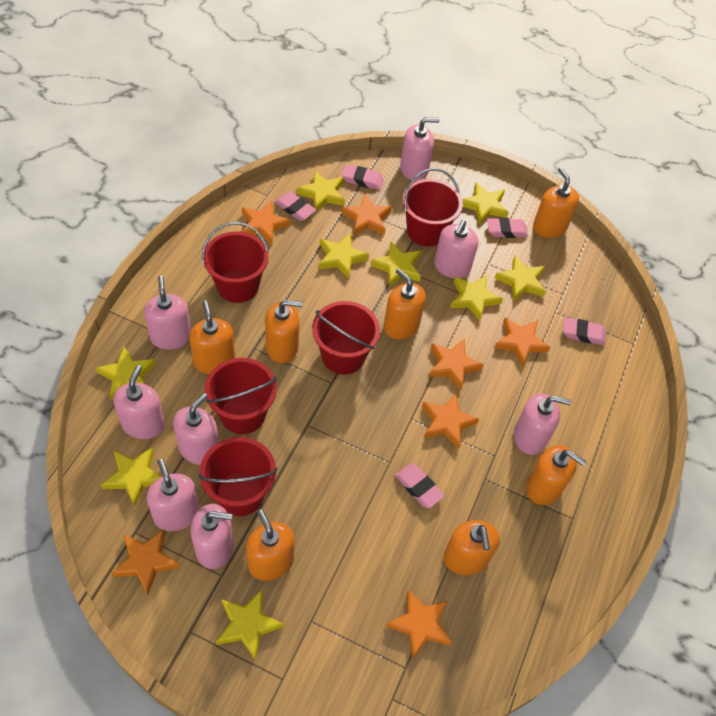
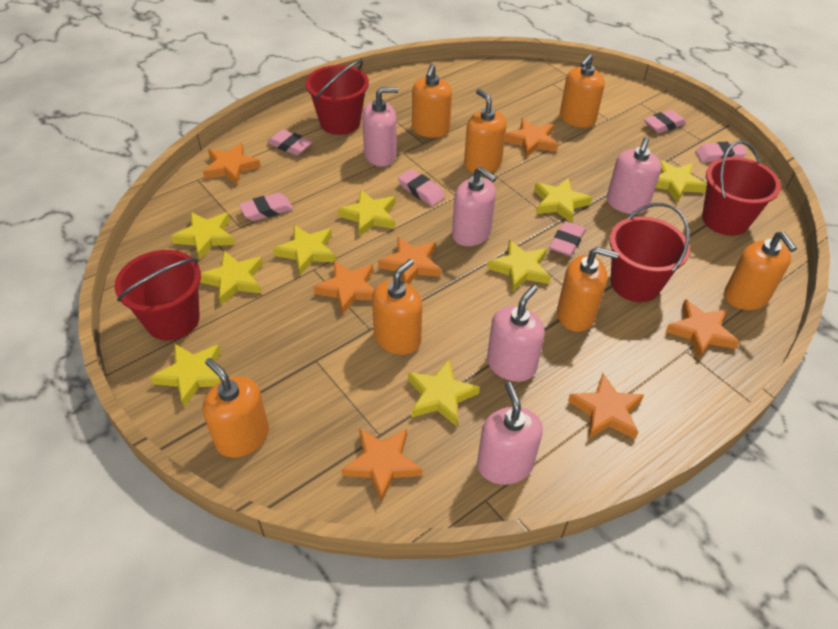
pink eraser: 5 -> 6
pink soap dispenser: 8 -> 5
red bucket: 5 -> 4

